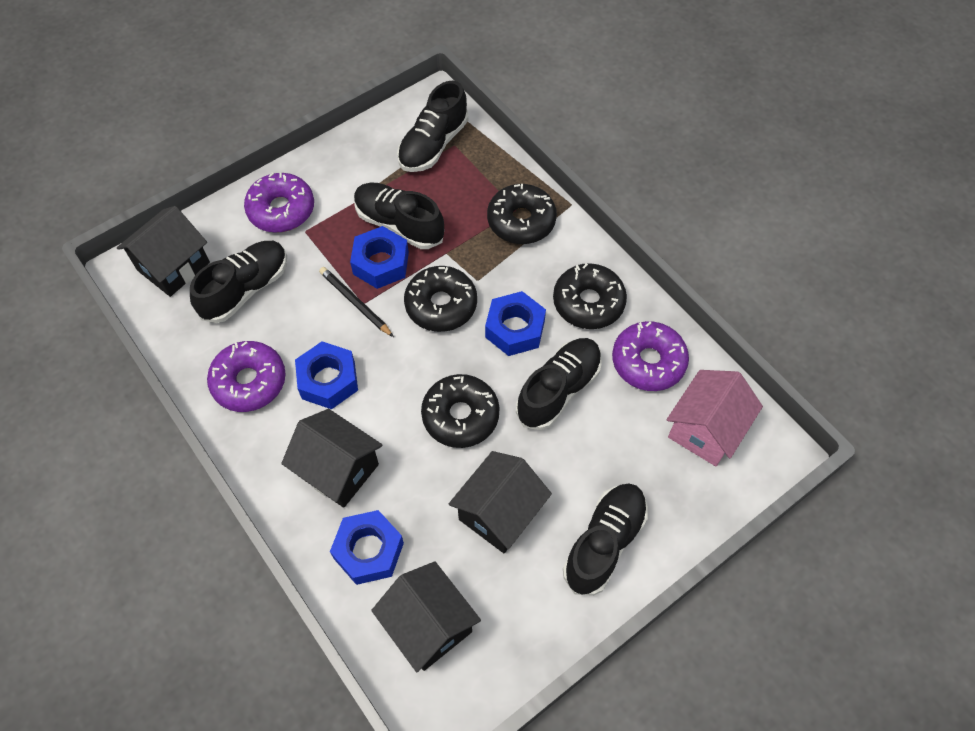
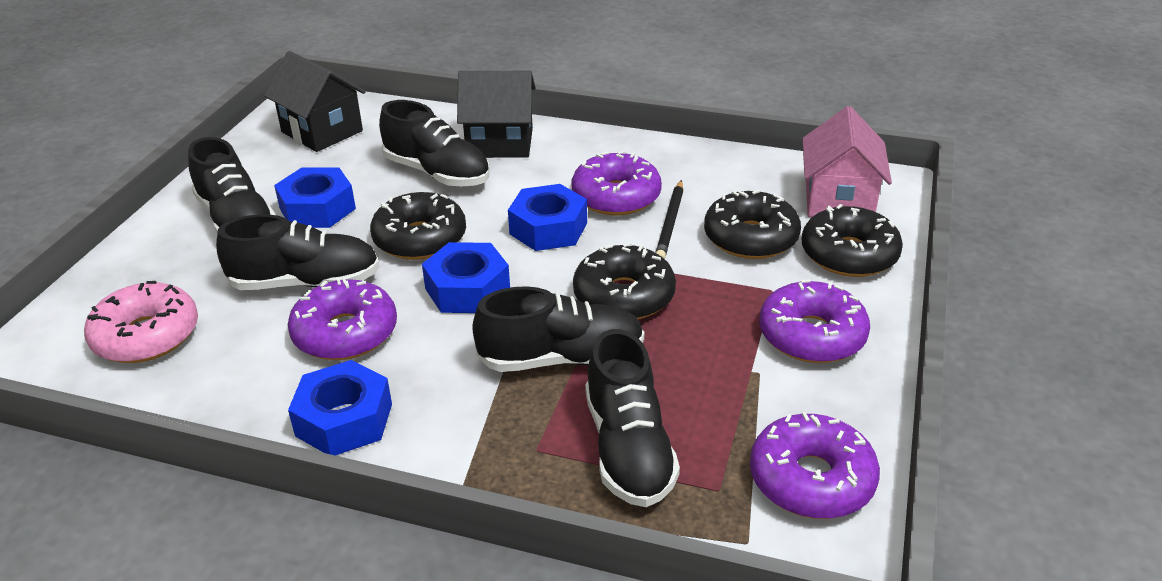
black house: 4 -> 2
pink donut: 0 -> 1
purple donut: 3 -> 4

